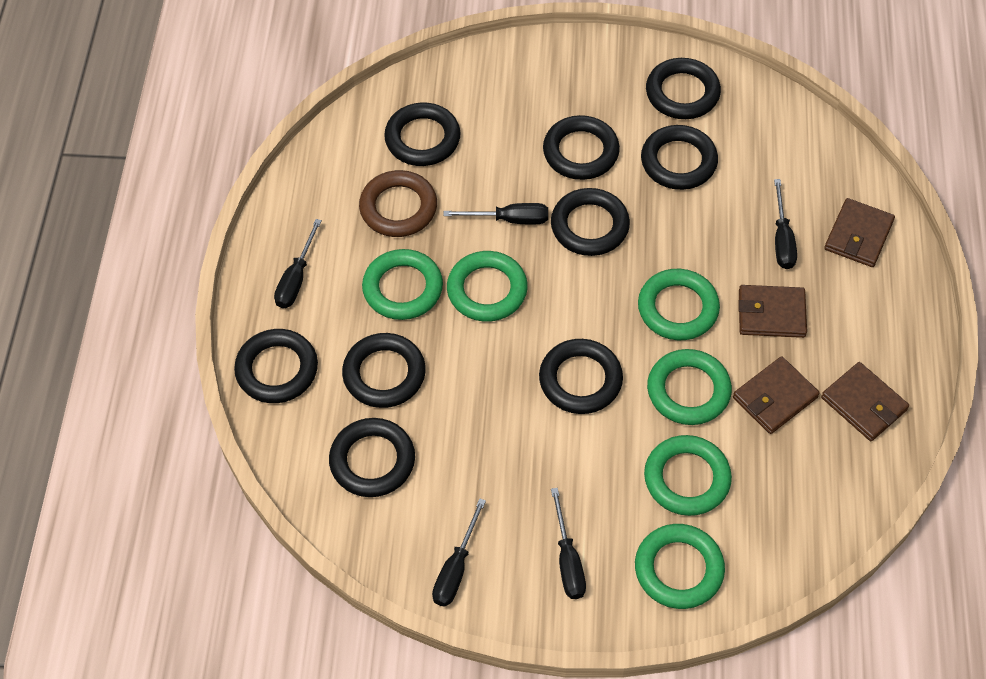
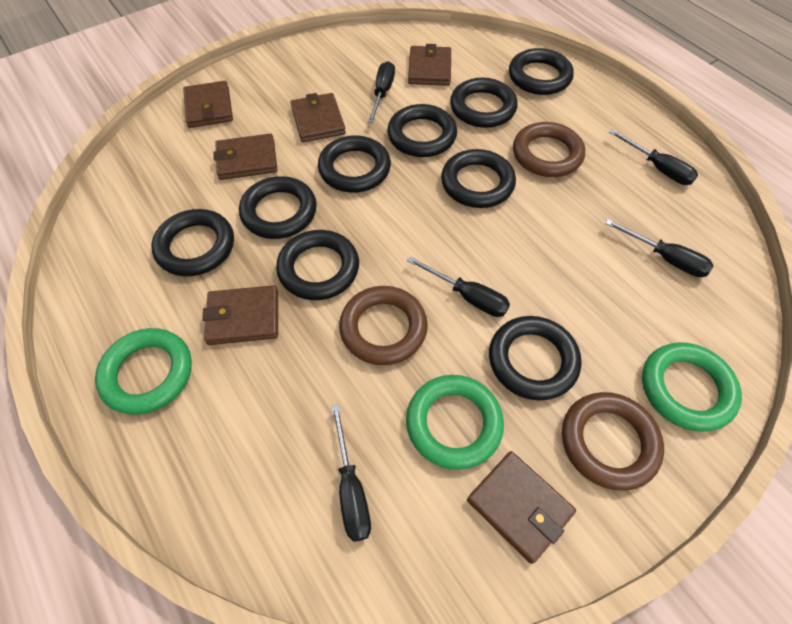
brown ring: 1 -> 3
brown wallet: 4 -> 6
green ring: 6 -> 3

